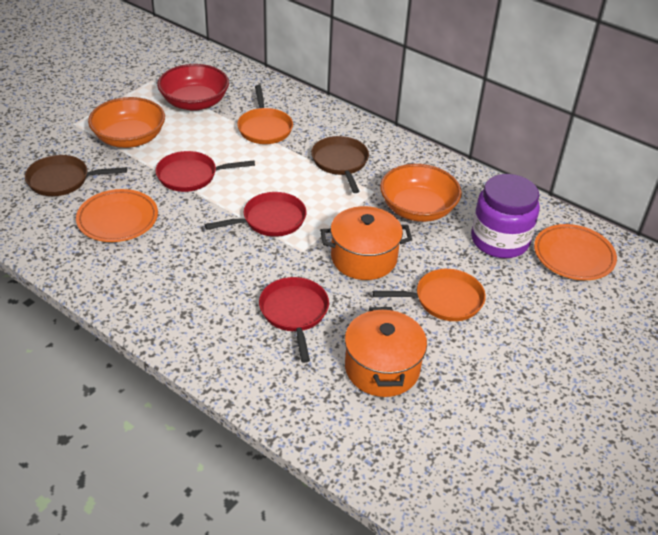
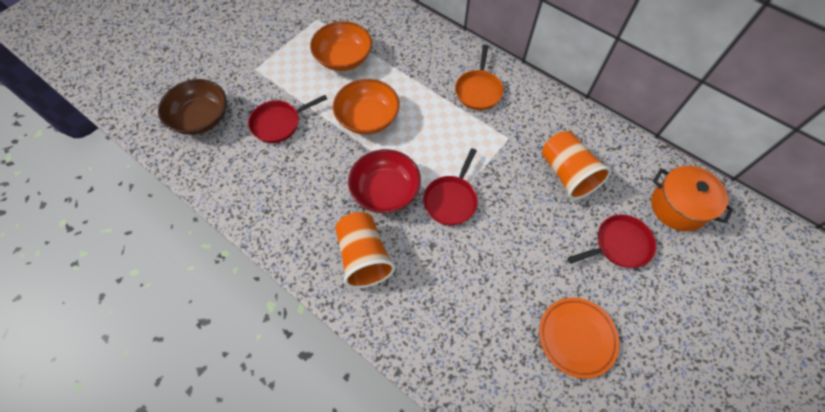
brown bowl: 0 -> 1
brown pan: 2 -> 0
orange cup: 0 -> 2
orange pan: 2 -> 1
orange plate: 2 -> 1
orange pot: 2 -> 1
purple jar: 1 -> 0

